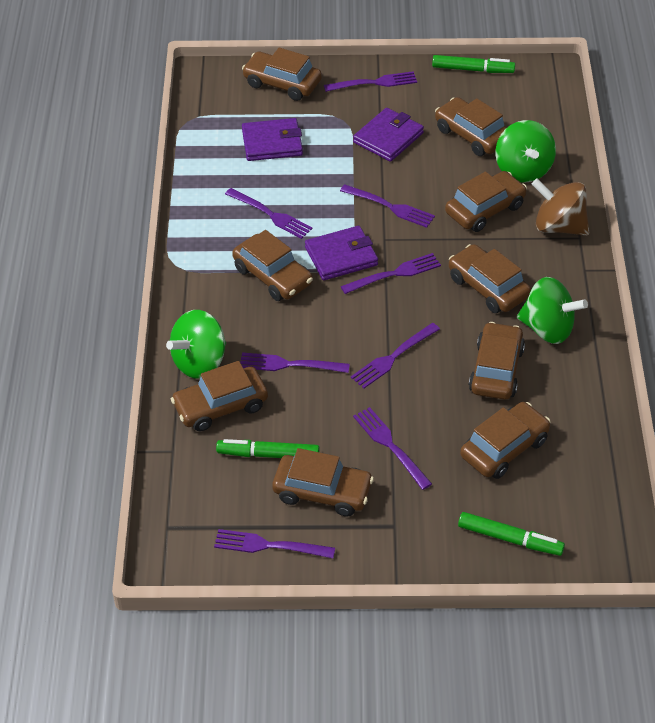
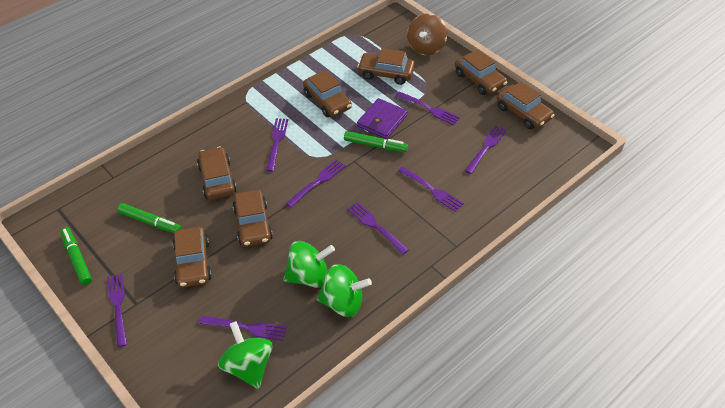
brown car: 9 -> 7
purple wallet: 3 -> 1

